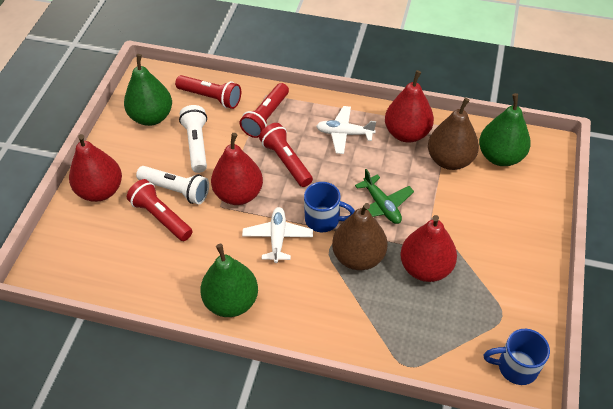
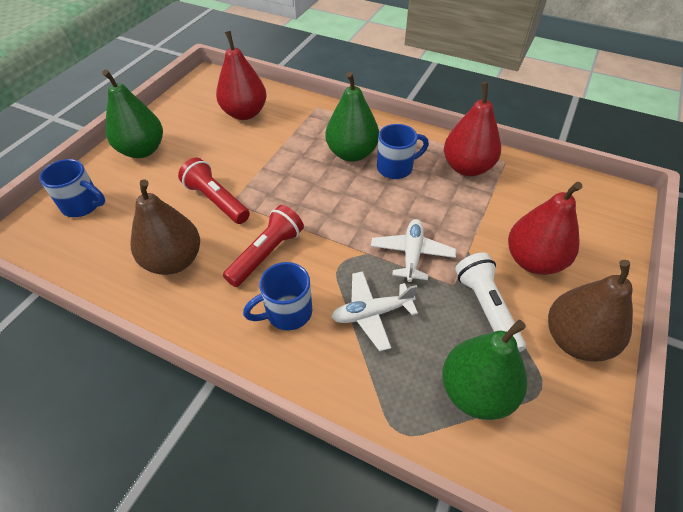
blue mug: 2 -> 3
green plane: 1 -> 0
red flashlight: 4 -> 2
red pear: 4 -> 3
white flashlight: 2 -> 1

